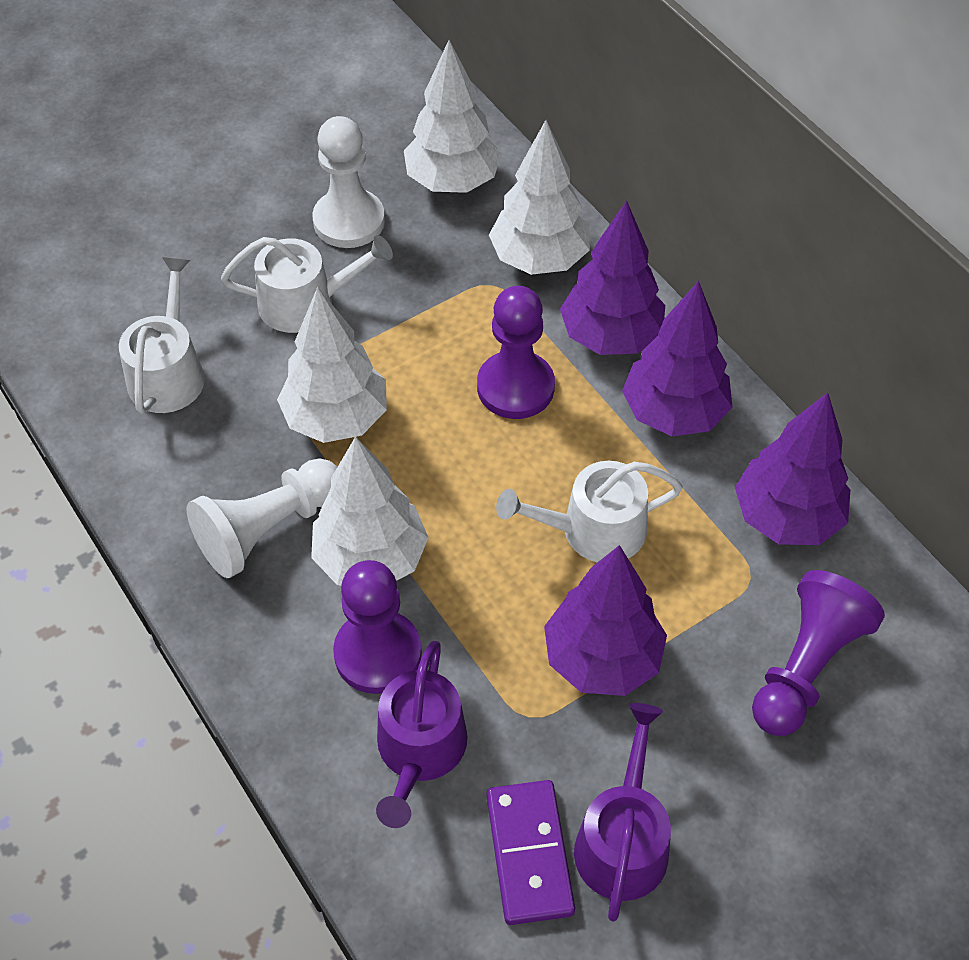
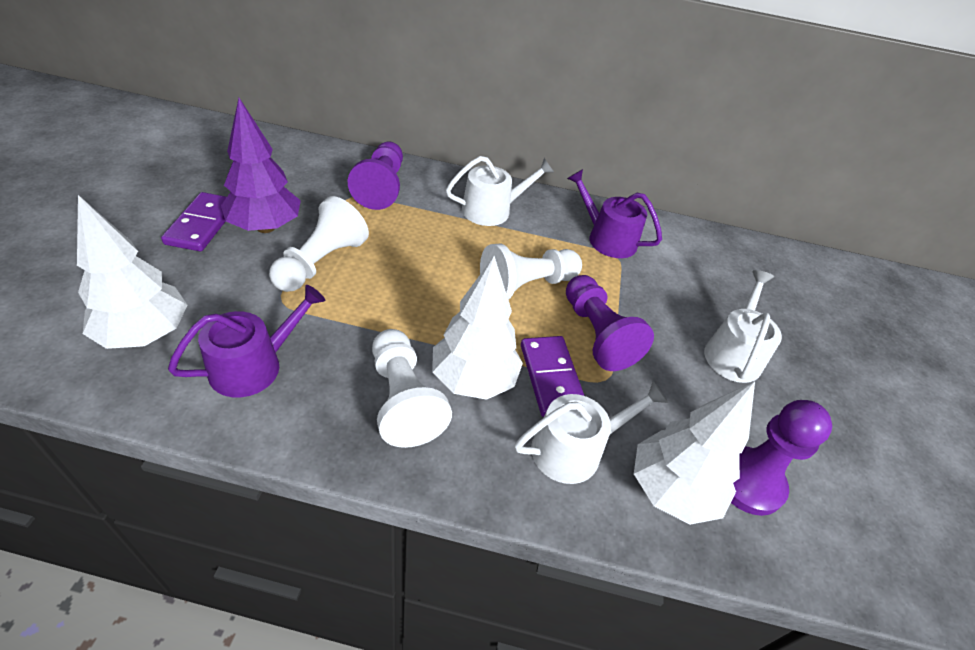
purple domino: 1 -> 2
purple tree: 4 -> 1
white pawn: 2 -> 3
white tree: 4 -> 3

